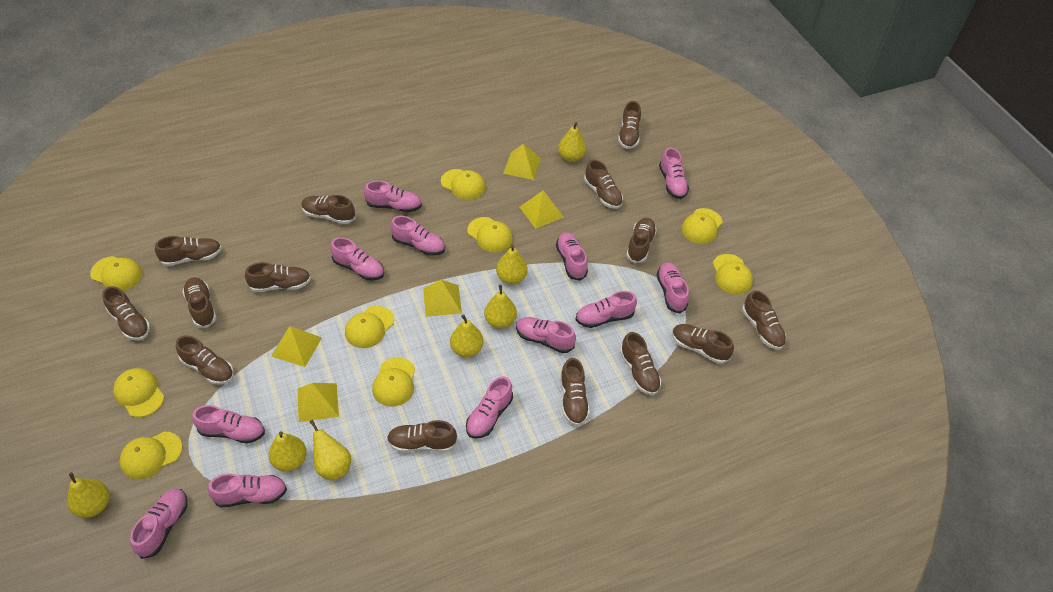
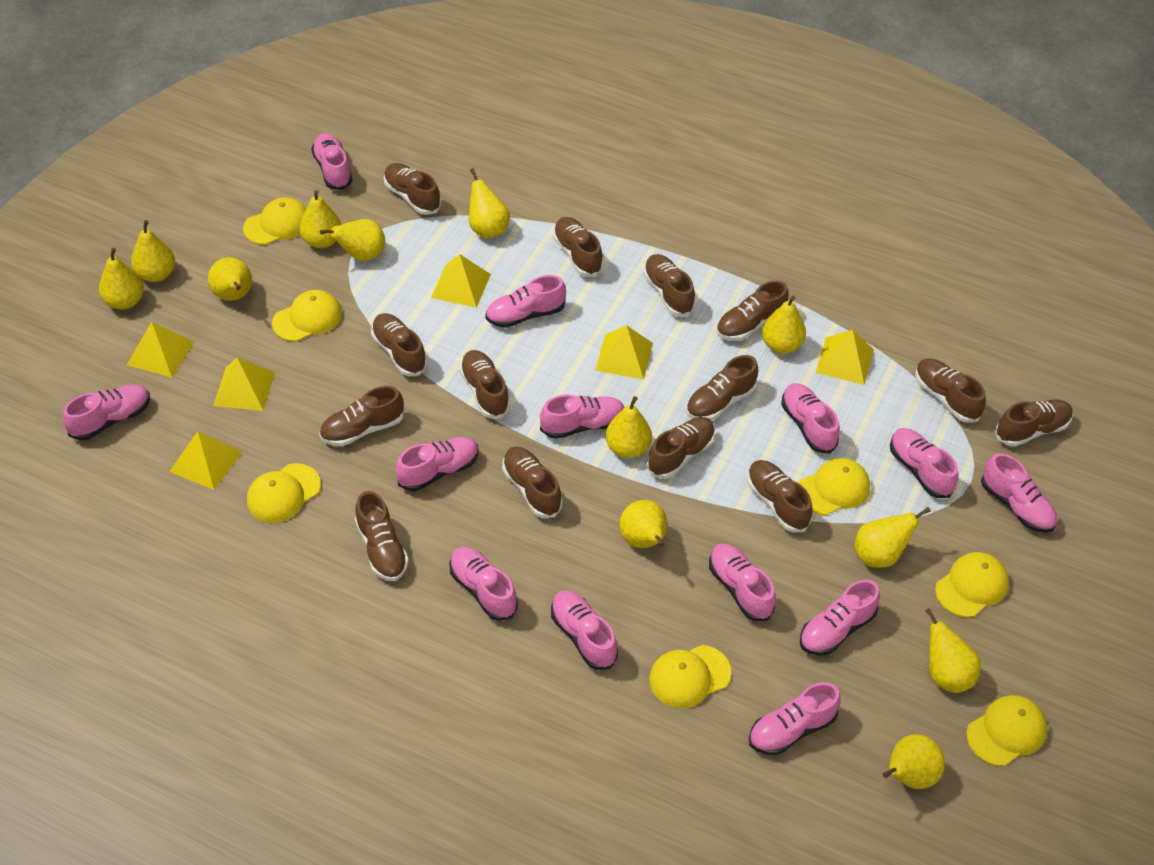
pink shoe: 12 -> 13
yellow cap: 9 -> 7
yellow pear: 7 -> 12
yellow pyramid: 5 -> 6

